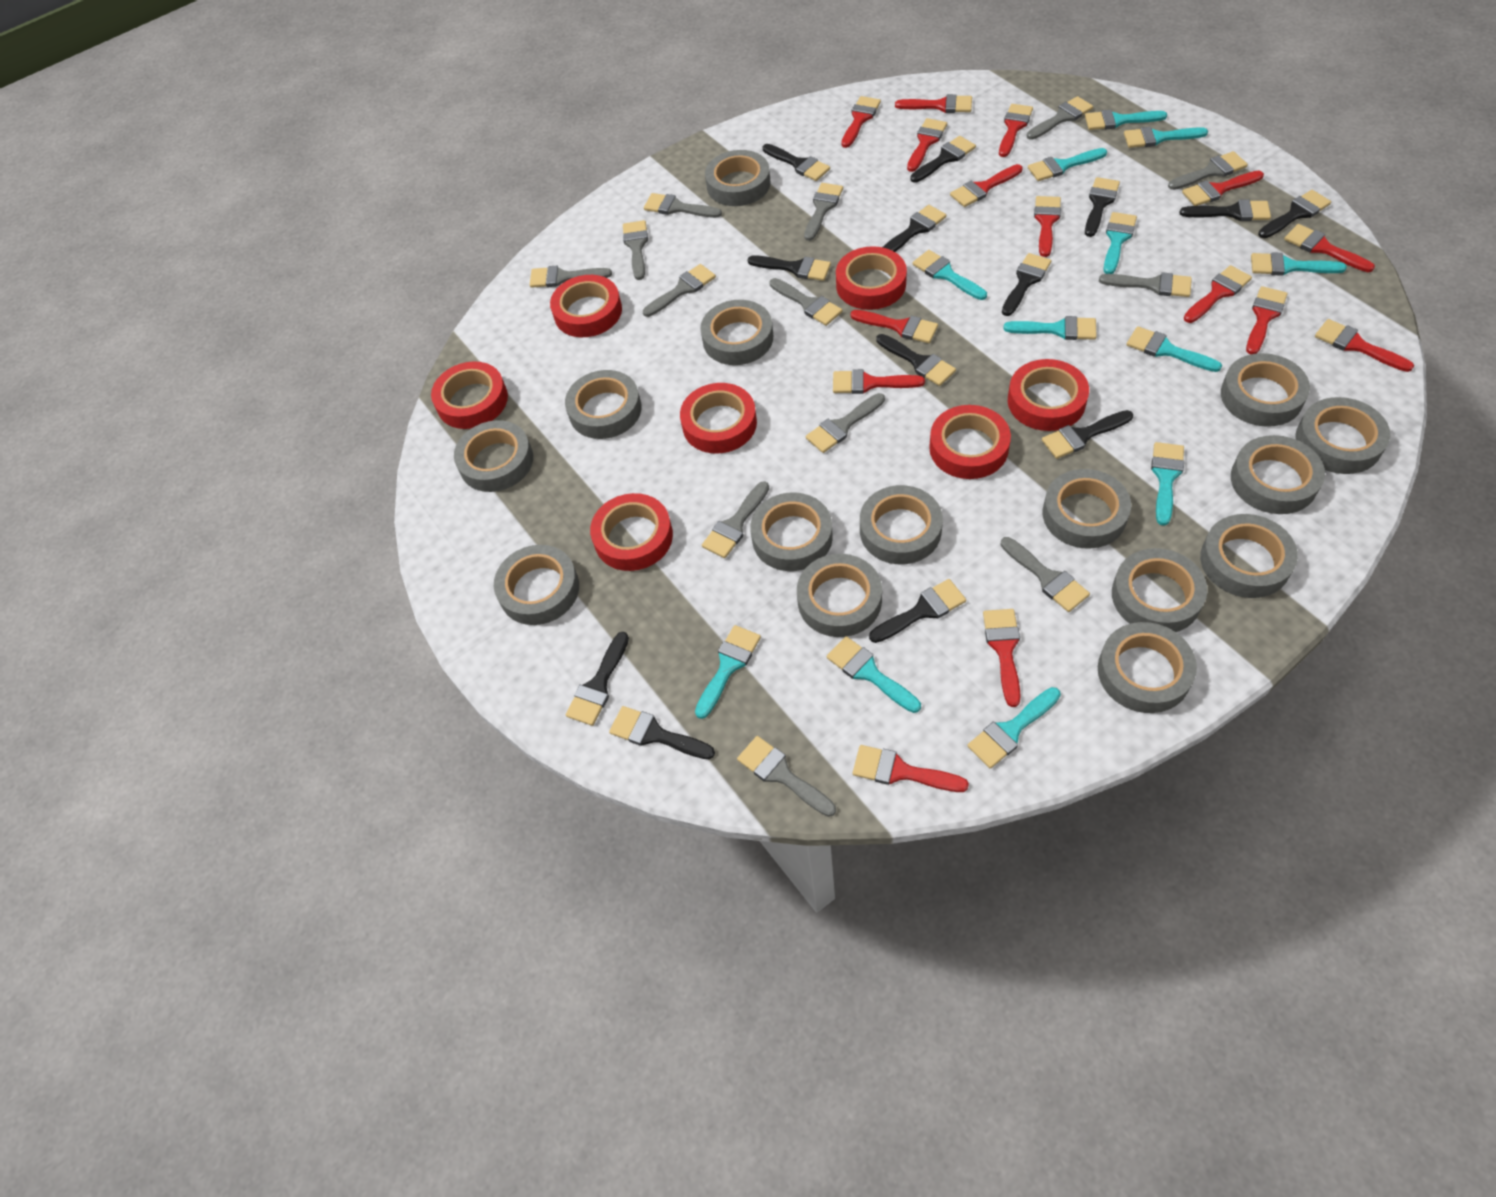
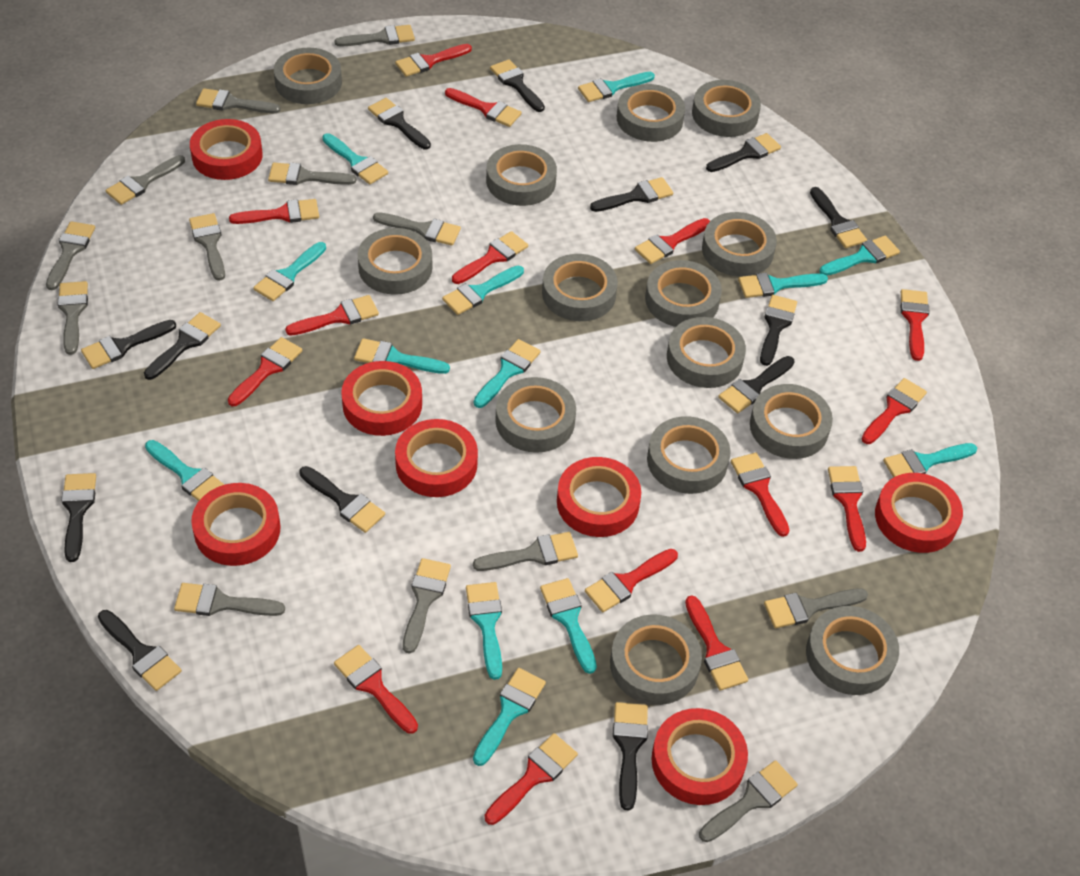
grey tape: 15 -> 14
turquoise brush: 12 -> 13

